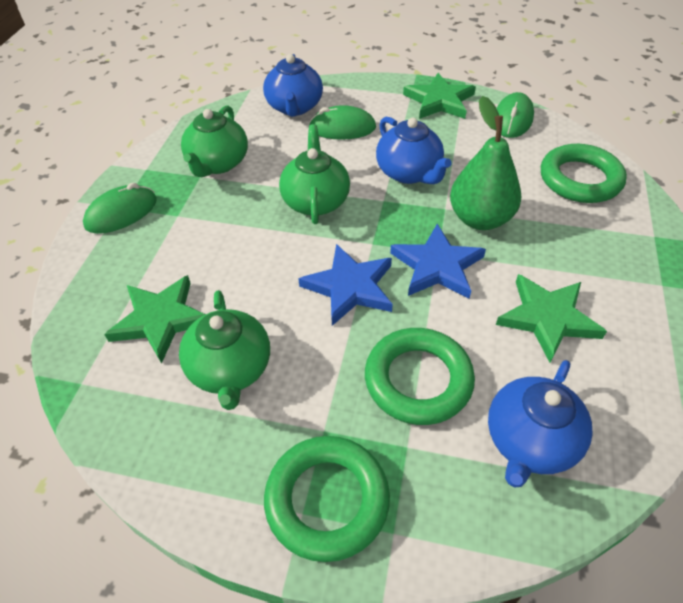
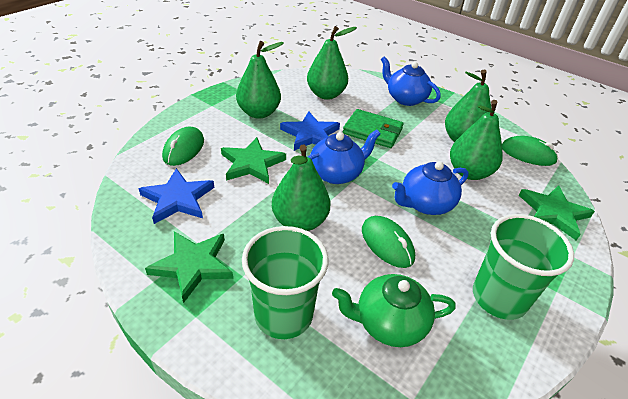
green cup: 0 -> 2
green pear: 1 -> 5
green ring: 3 -> 0
green teapot: 3 -> 1
green wallet: 0 -> 1

